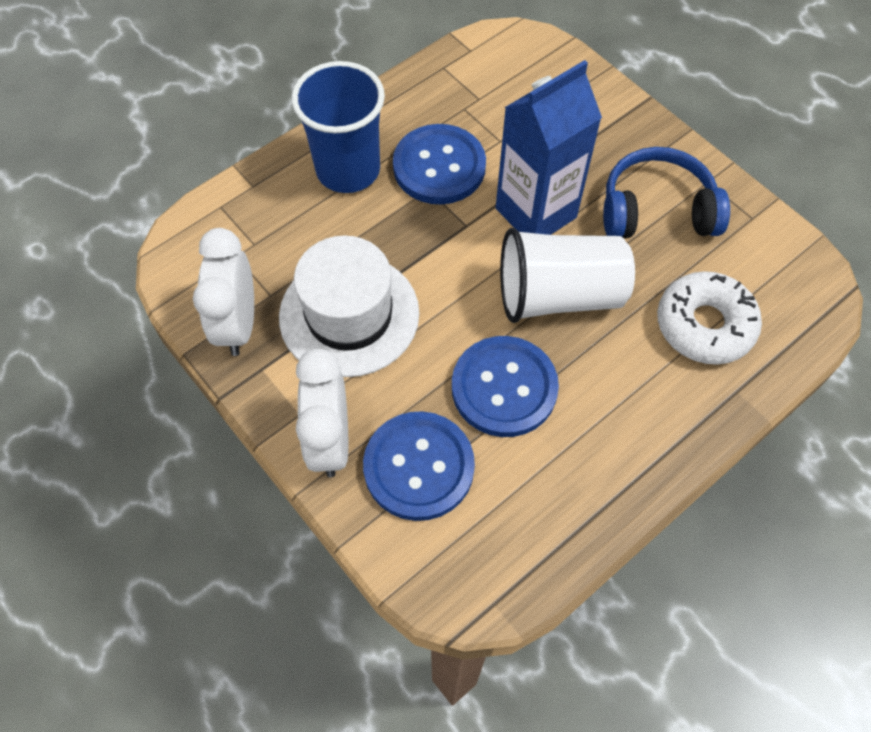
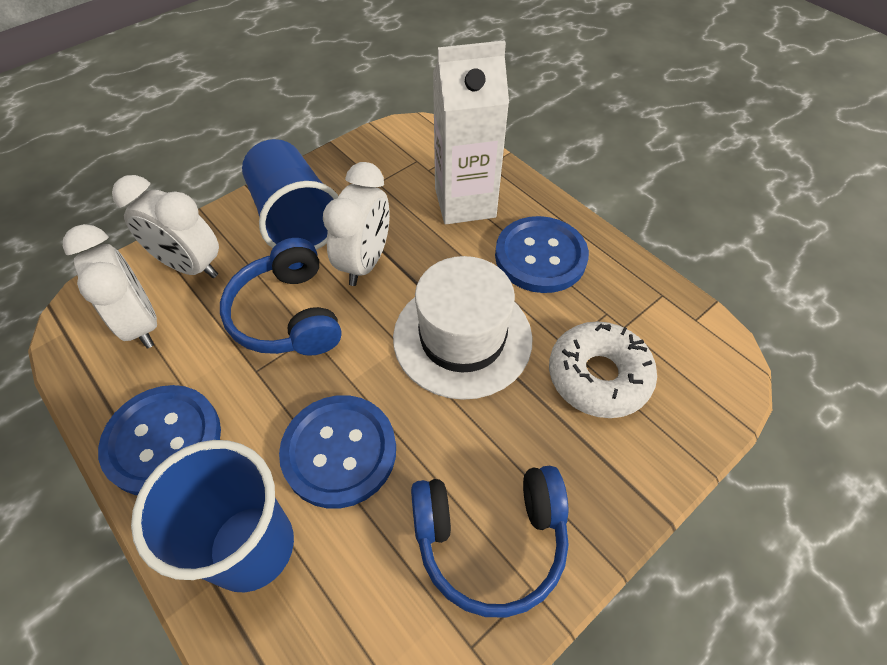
blue carton: 1 -> 0
blue cup: 1 -> 2
blue headphones: 1 -> 2
white carton: 0 -> 1
white clock: 2 -> 3
white cup: 1 -> 0

